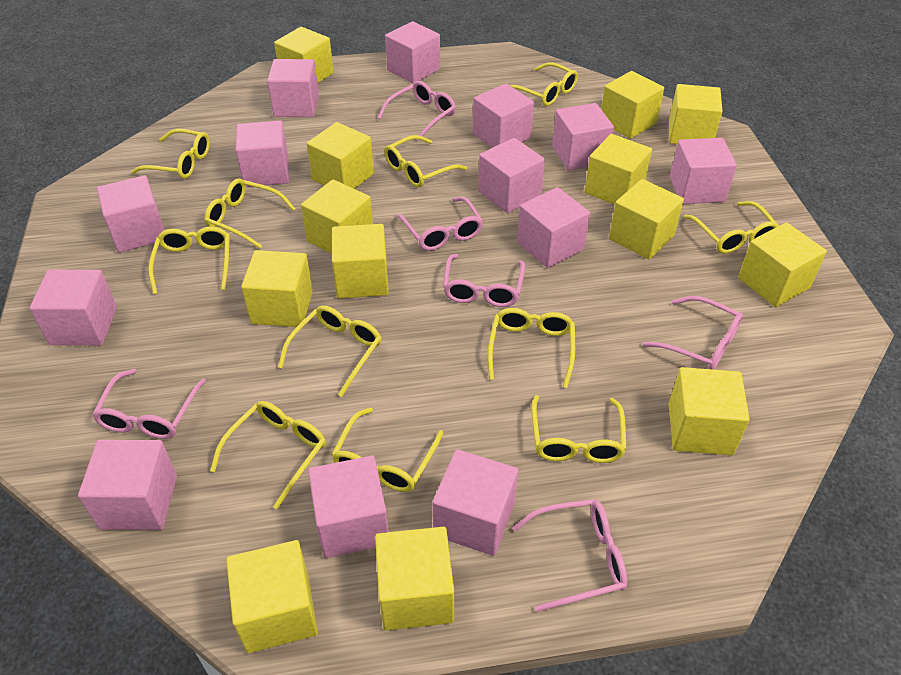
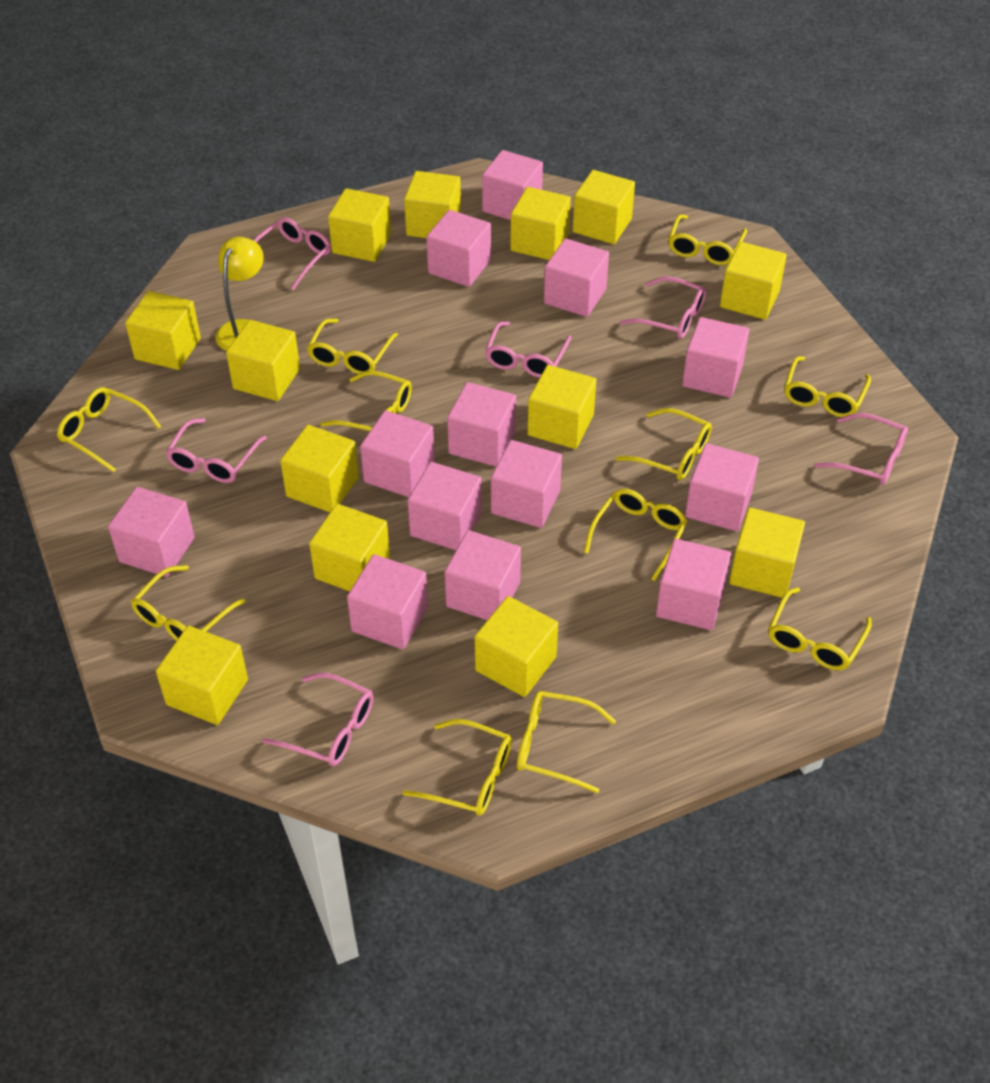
yellow lamp: 0 -> 1

